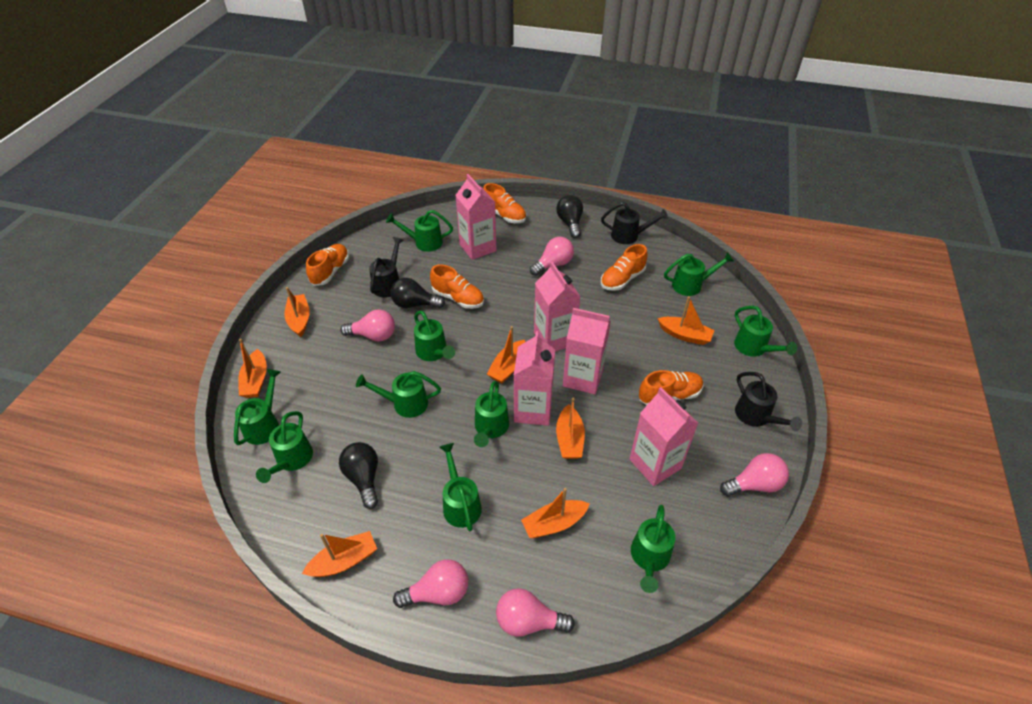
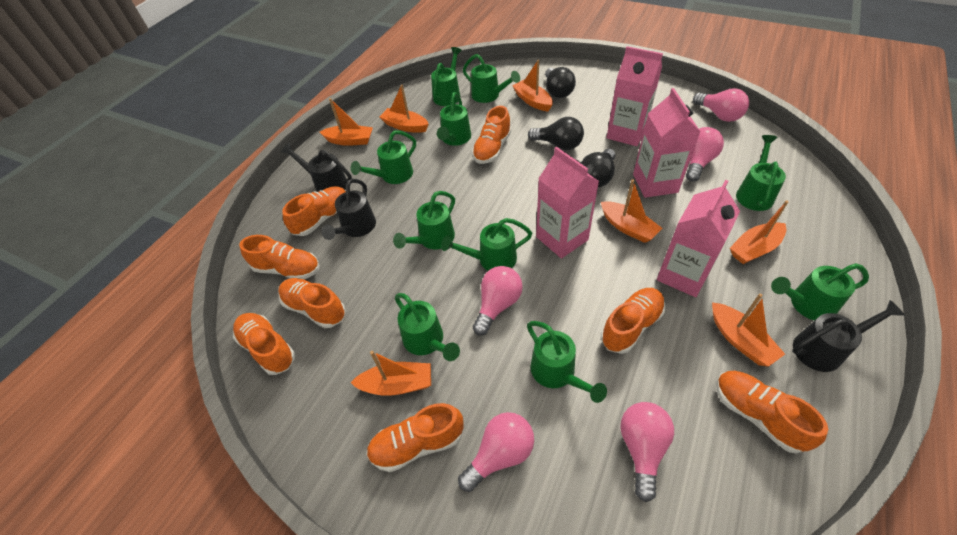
orange shoe: 5 -> 8
pink carton: 5 -> 4

